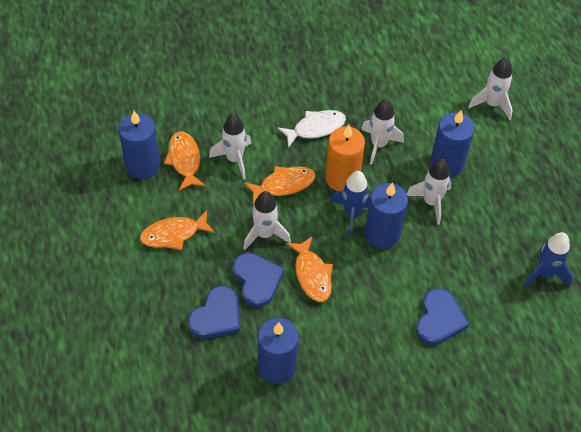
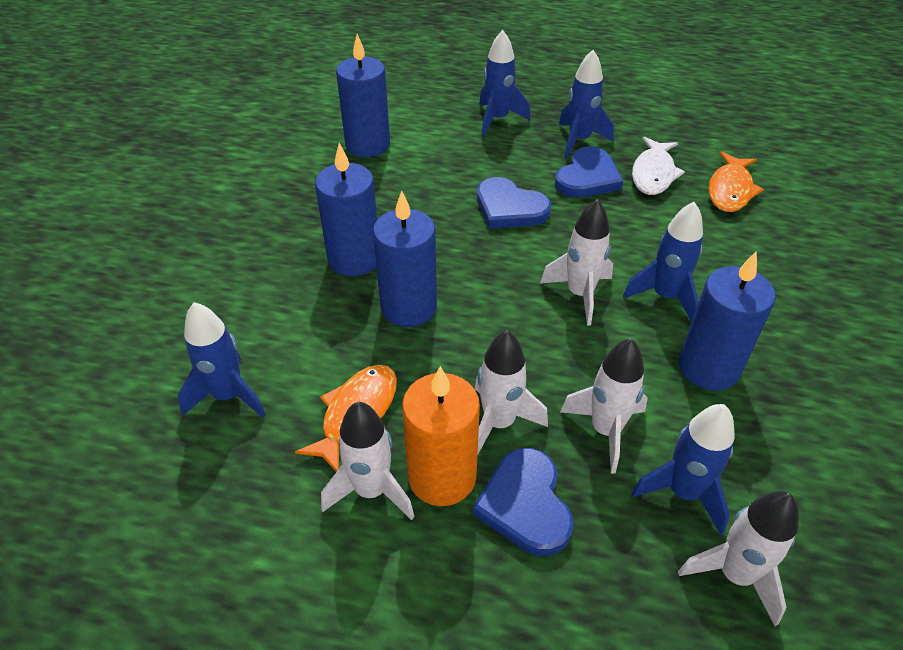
blue rocket: 2 -> 5
orange fish: 4 -> 2

